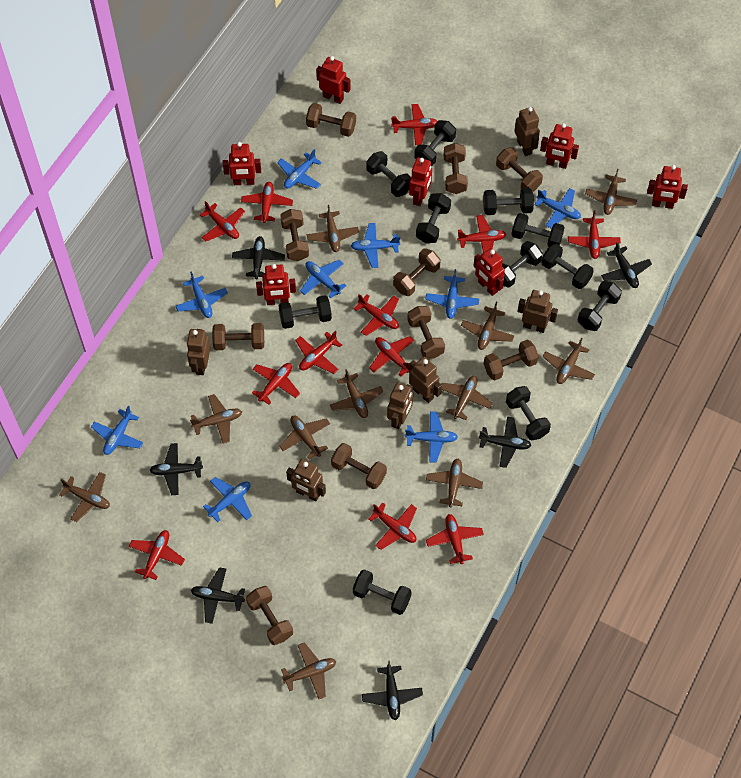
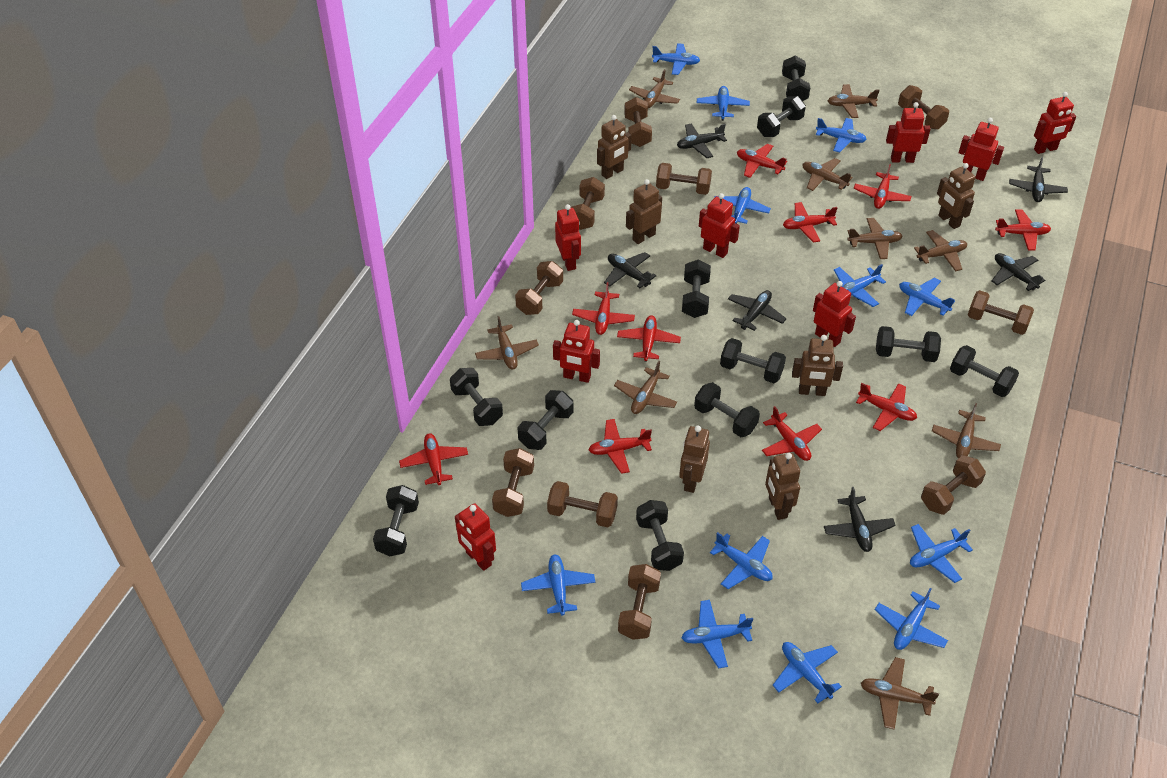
blue plane: 9 -> 12
brown plane: 11 -> 9
red plane: 12 -> 10
red robot: 7 -> 8

